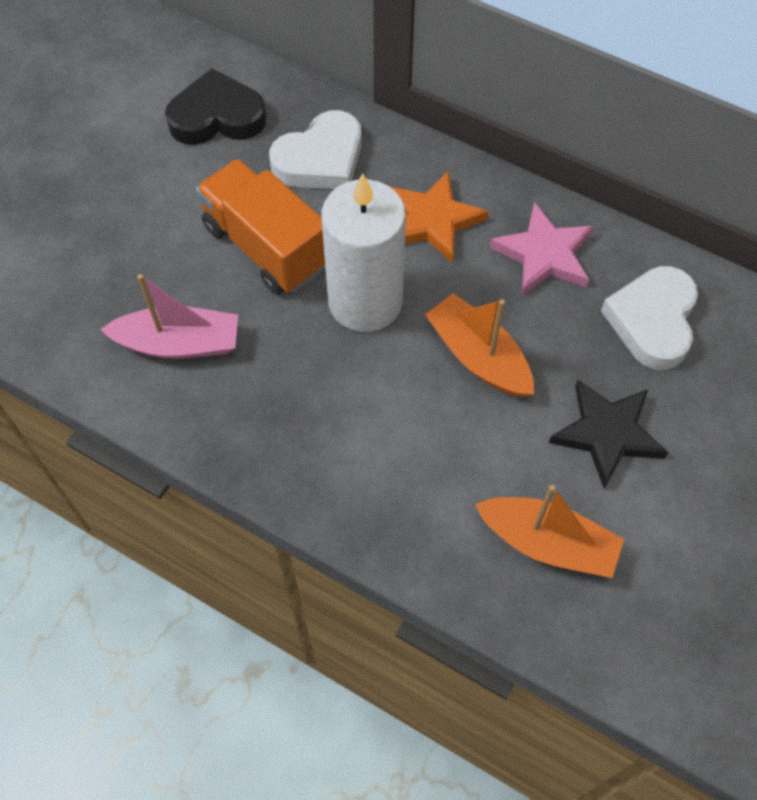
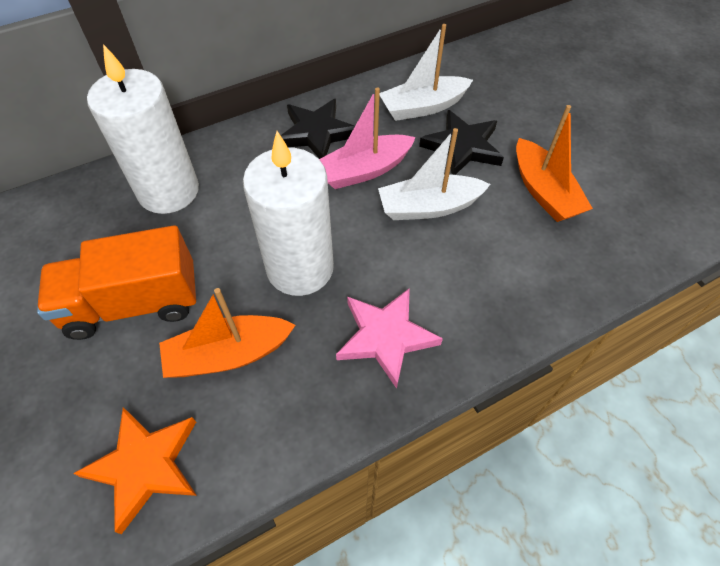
black heart: 1 -> 0
black star: 1 -> 2
white boat: 0 -> 2
white candle: 1 -> 2
white heart: 2 -> 0

